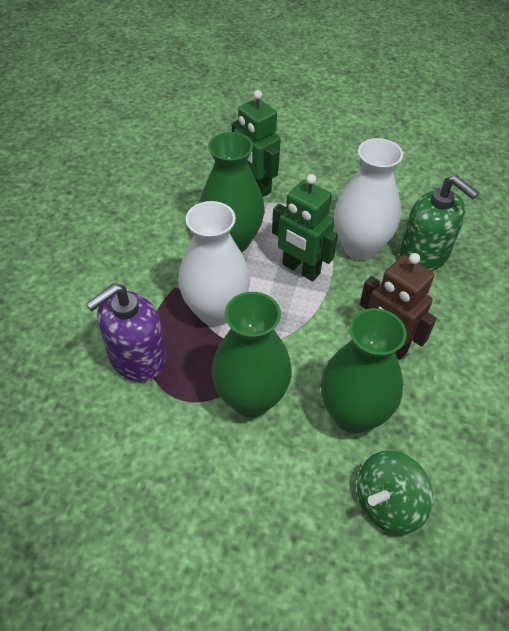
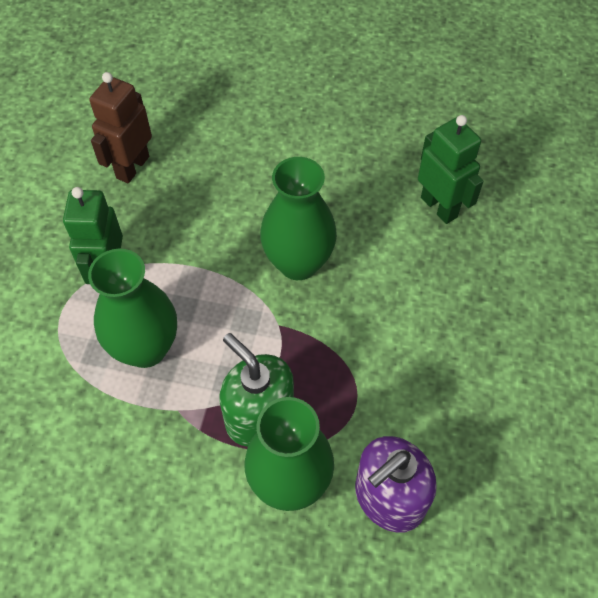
green spinning top: 1 -> 0
white vase: 2 -> 0

